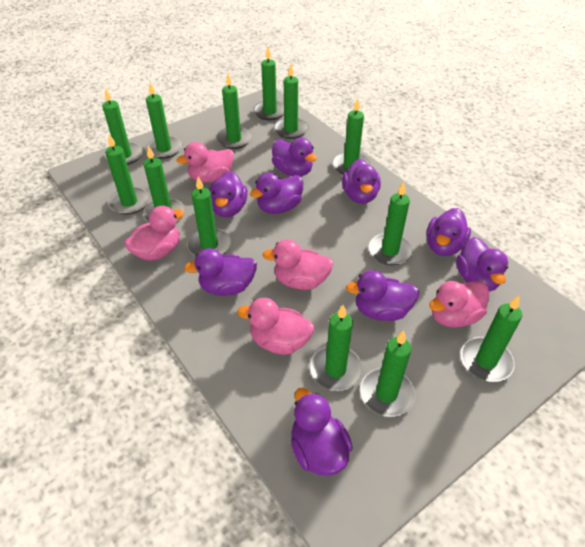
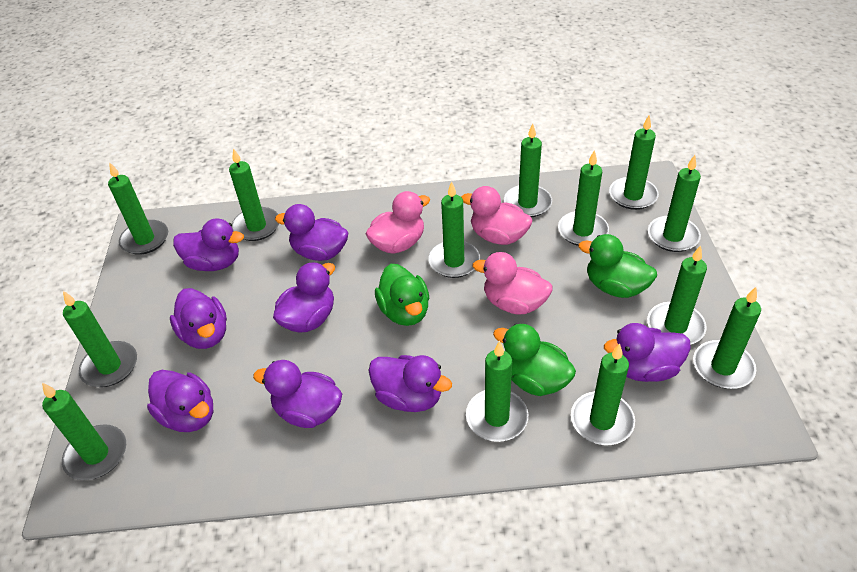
green duck: 0 -> 3
pink duck: 5 -> 3
purple duck: 9 -> 8

